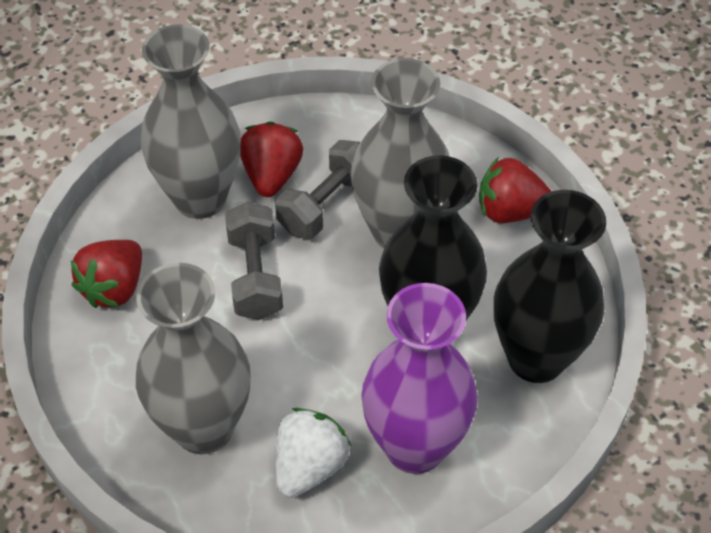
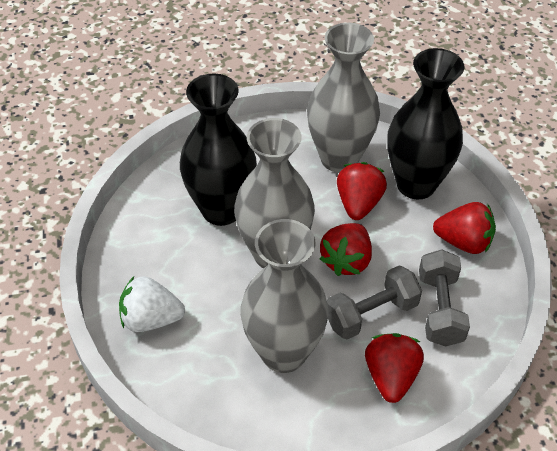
purple vase: 1 -> 0
red strawberry: 3 -> 4

